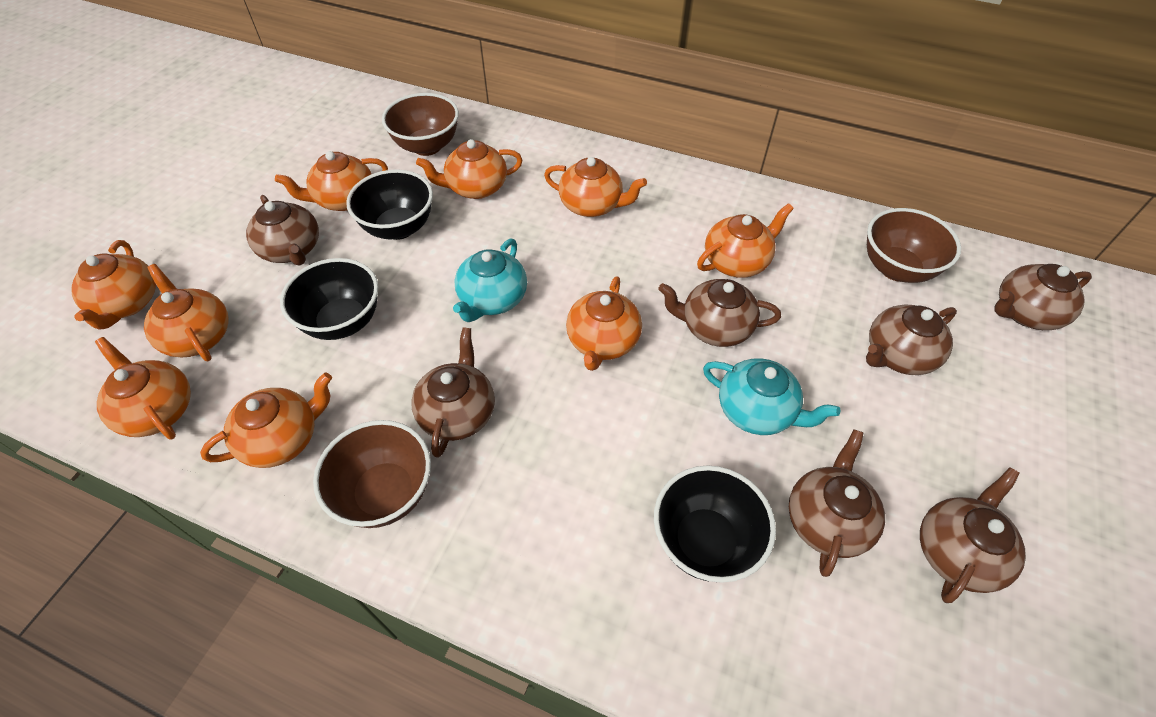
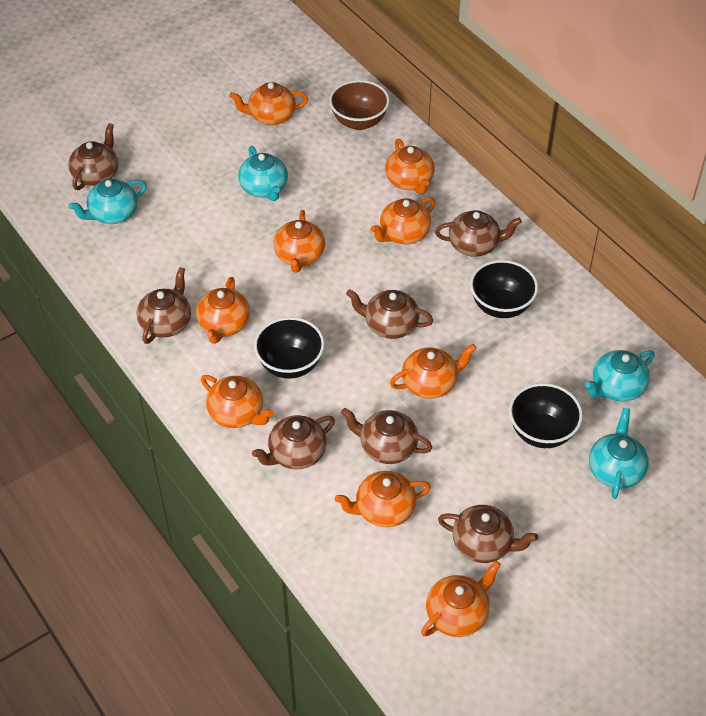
brown bowl: 3 -> 1
turquoise teapot: 2 -> 4

